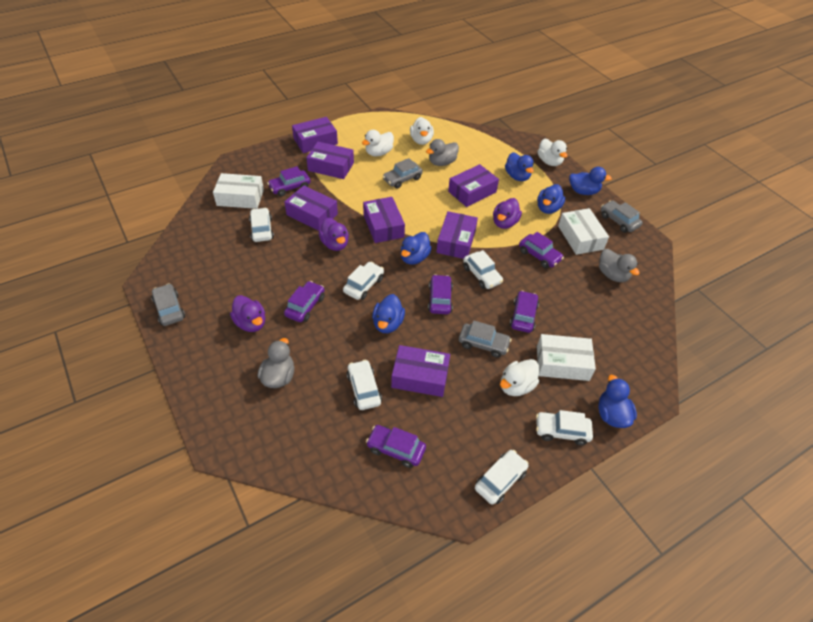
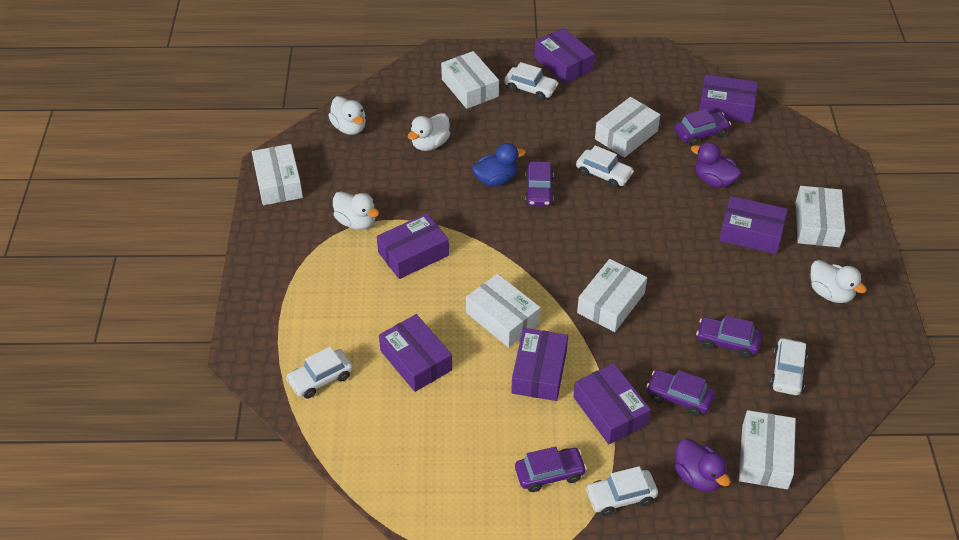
blue duck: 6 -> 1
grey car: 4 -> 0
grey duck: 3 -> 0
purple car: 6 -> 5
purple duck: 3 -> 2
white box: 3 -> 7
white car: 6 -> 5

